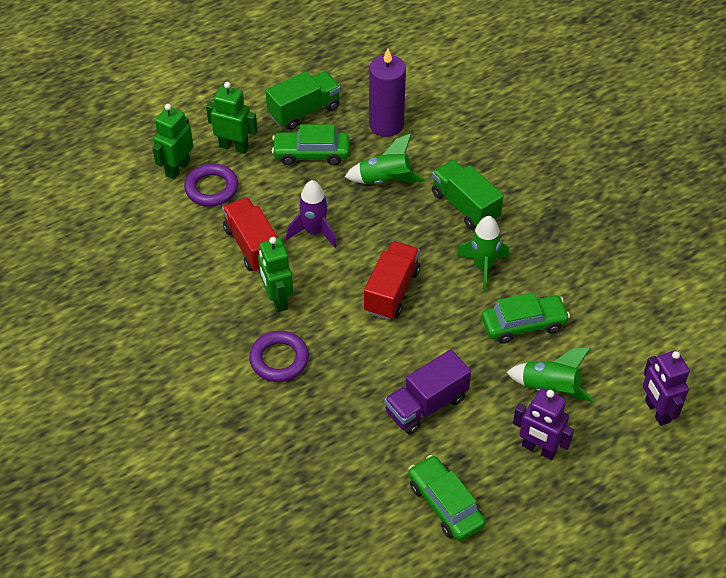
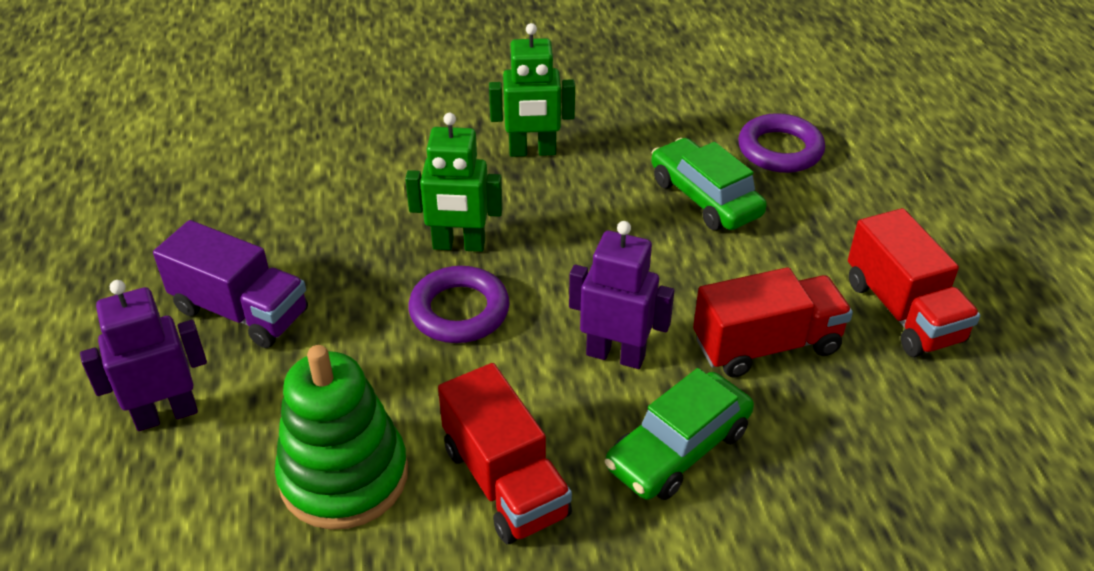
green car: 3 -> 2
green robot: 3 -> 2
green rocket: 3 -> 0
green stacking toy: 0 -> 1
green truck: 2 -> 0
purple candle: 1 -> 0
purple rocket: 1 -> 0
red truck: 2 -> 3

